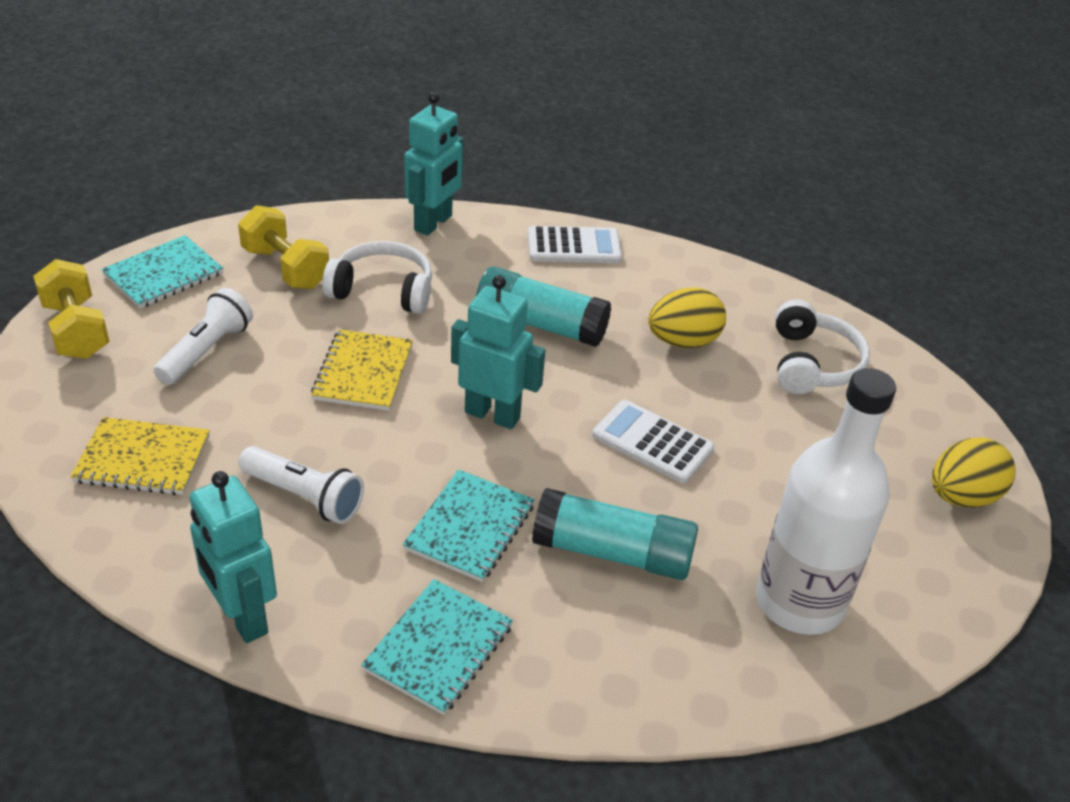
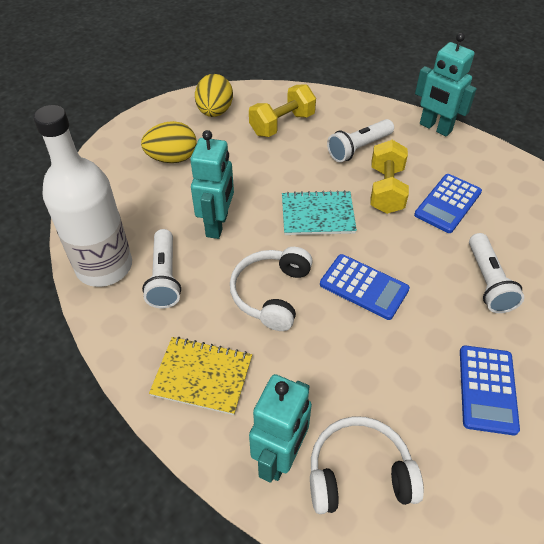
blue calculator: 0 -> 3
turquoise glue stick: 2 -> 0
turquoise notebook: 3 -> 1
white calculator: 2 -> 0
white flashlight: 2 -> 3
yellow notebook: 2 -> 1

